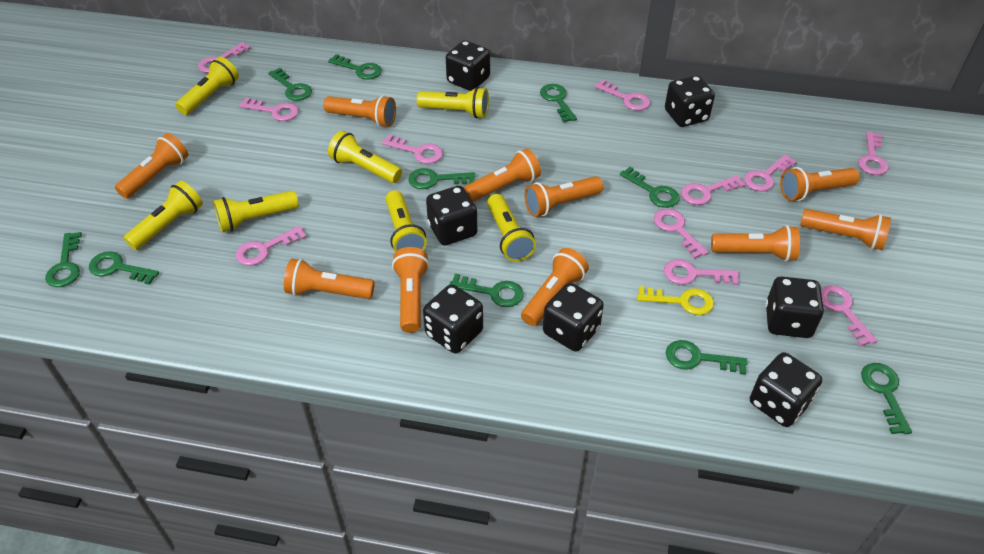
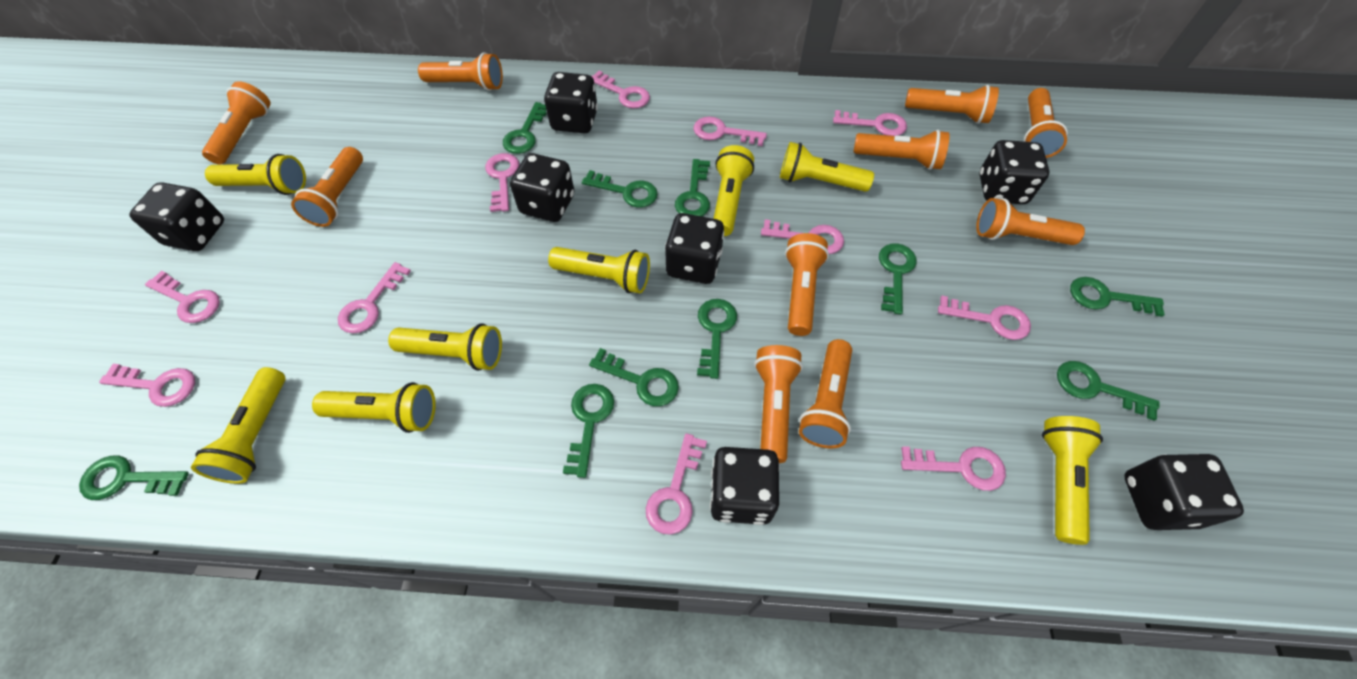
yellow flashlight: 7 -> 8
yellow key: 1 -> 0

